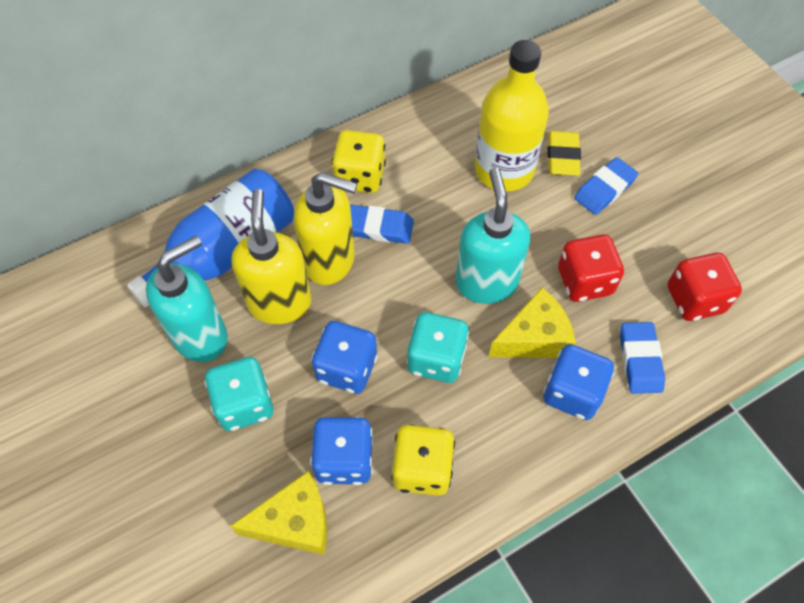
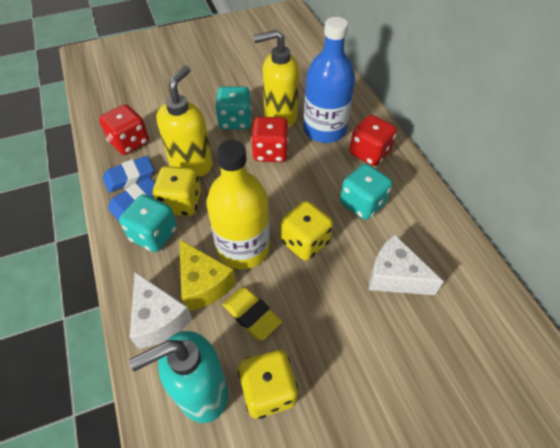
blue dice: 3 -> 0
blue eraser: 3 -> 2
red dice: 2 -> 3
turquoise dice: 2 -> 3
turquoise soap dispenser: 2 -> 1
white cheese: 0 -> 2
yellow cheese: 2 -> 1
yellow dice: 2 -> 3

